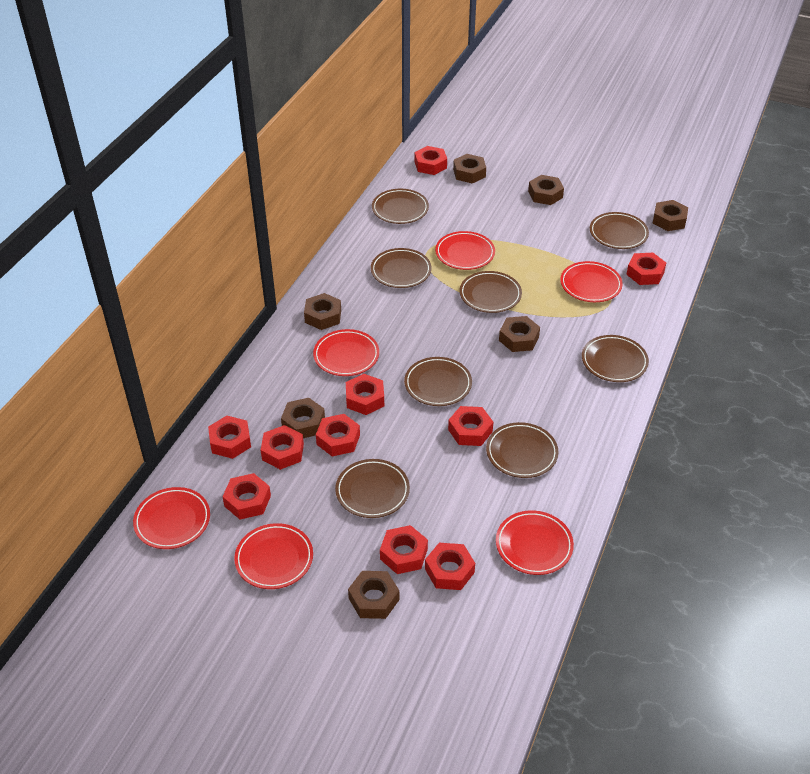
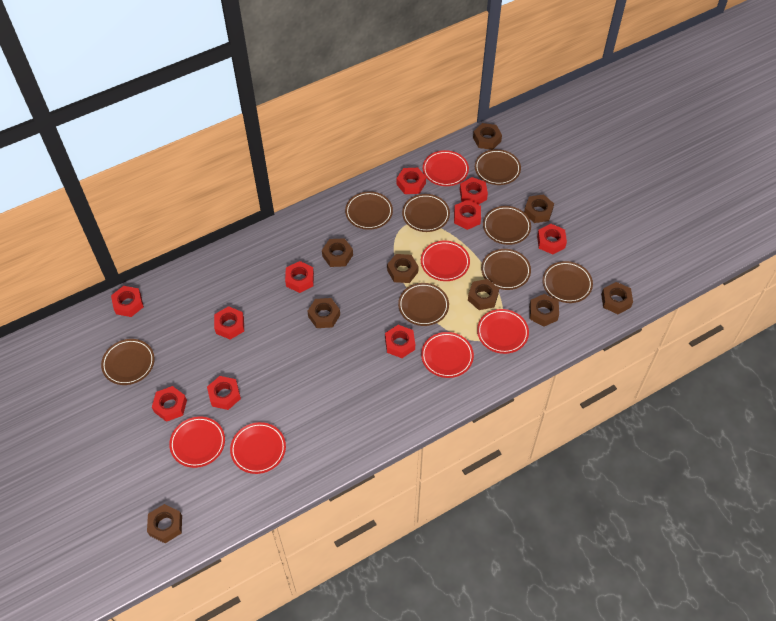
brown nut: 7 -> 9

